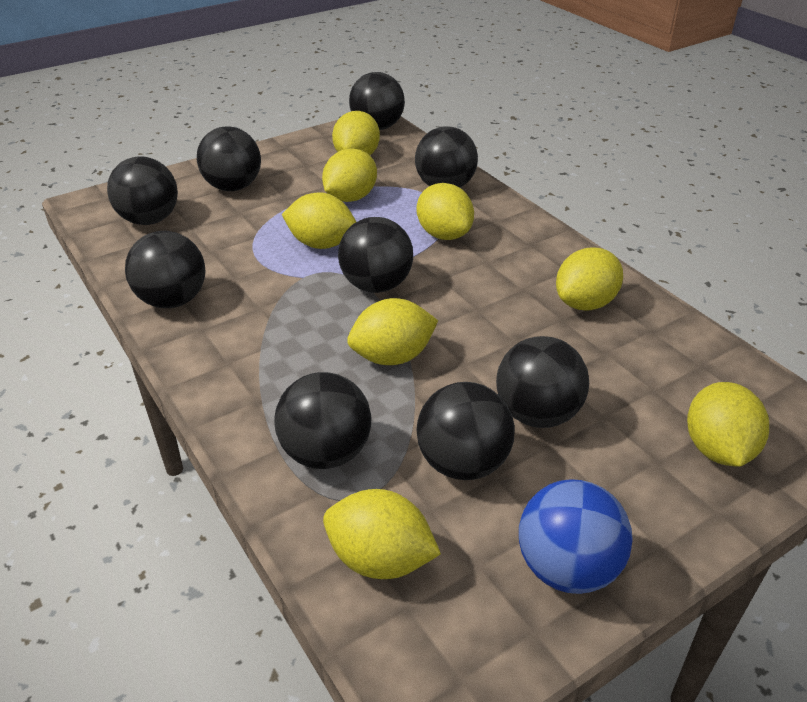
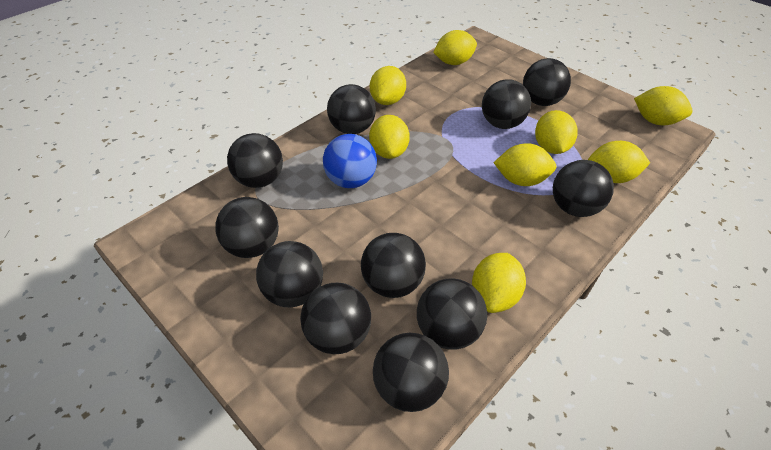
black ball: 9 -> 11

